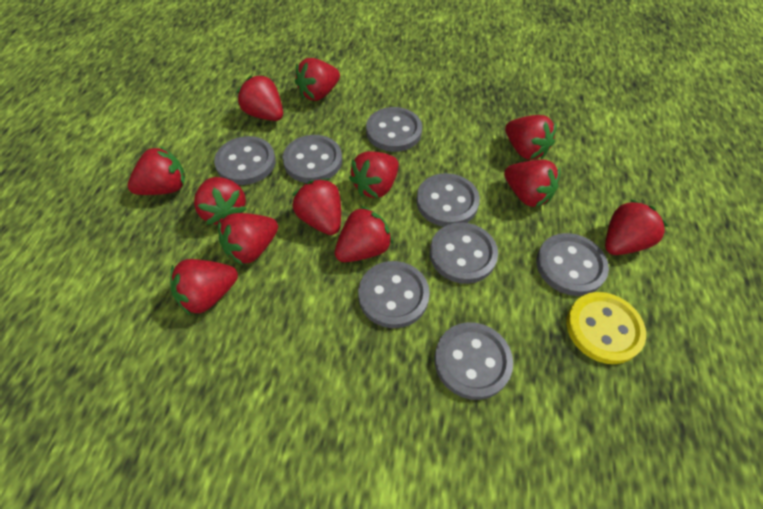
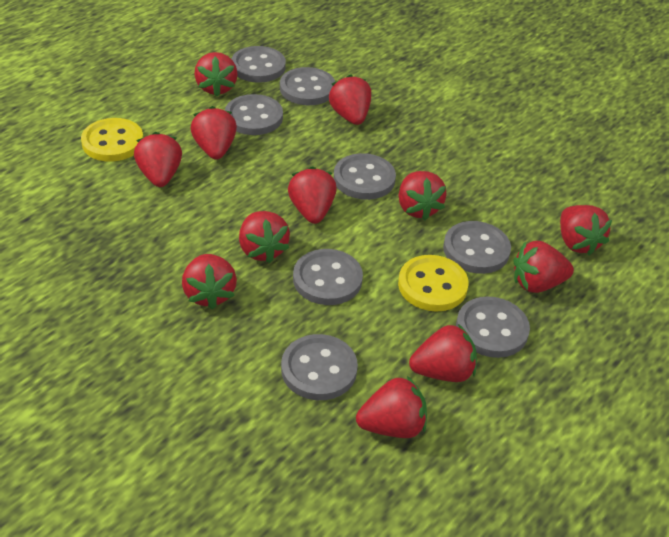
yellow button: 1 -> 2

